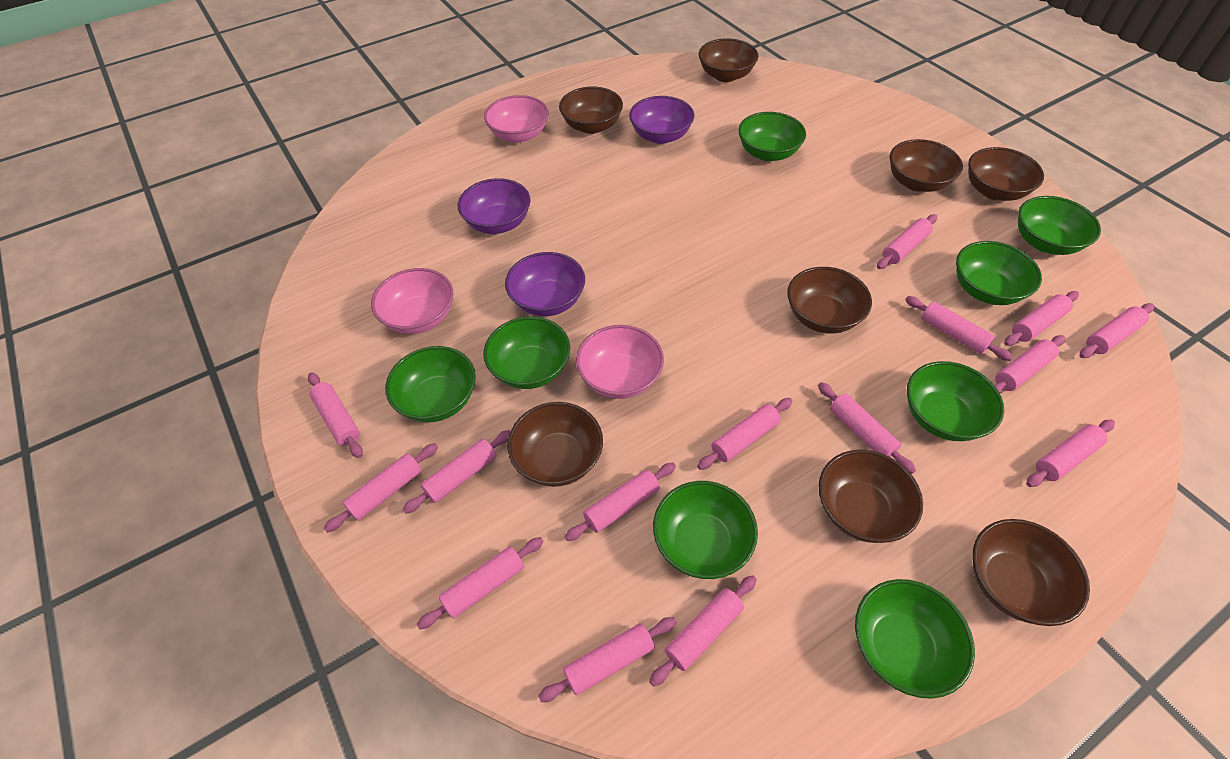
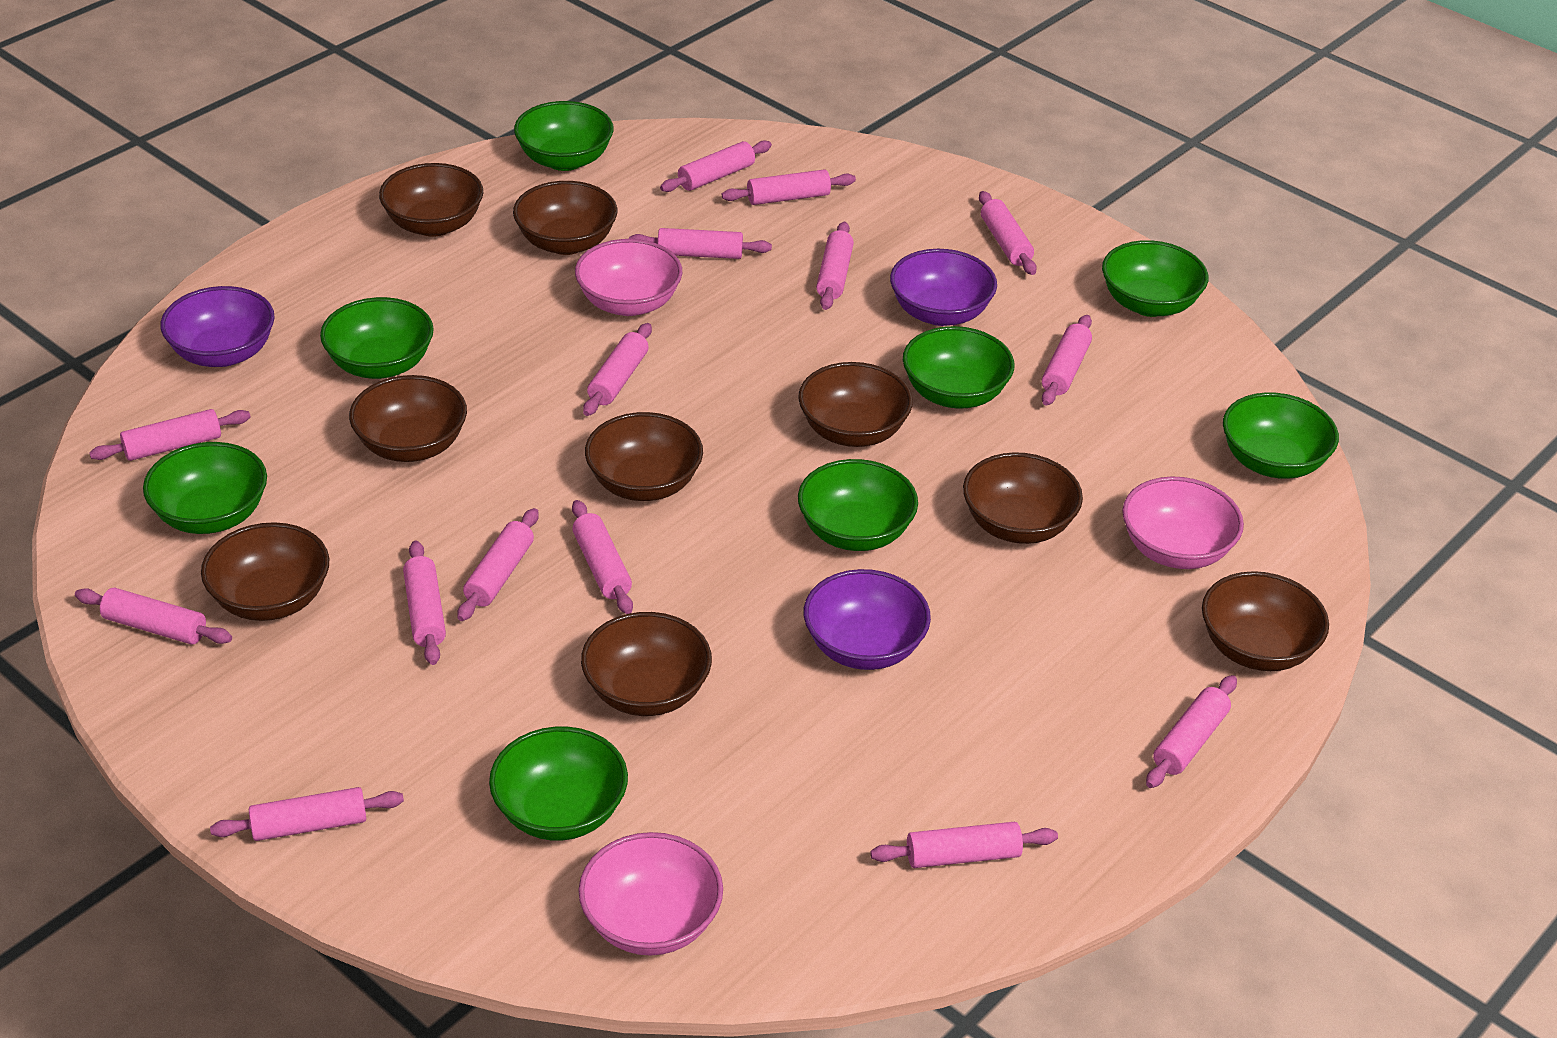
brown bowl: 8 -> 9

